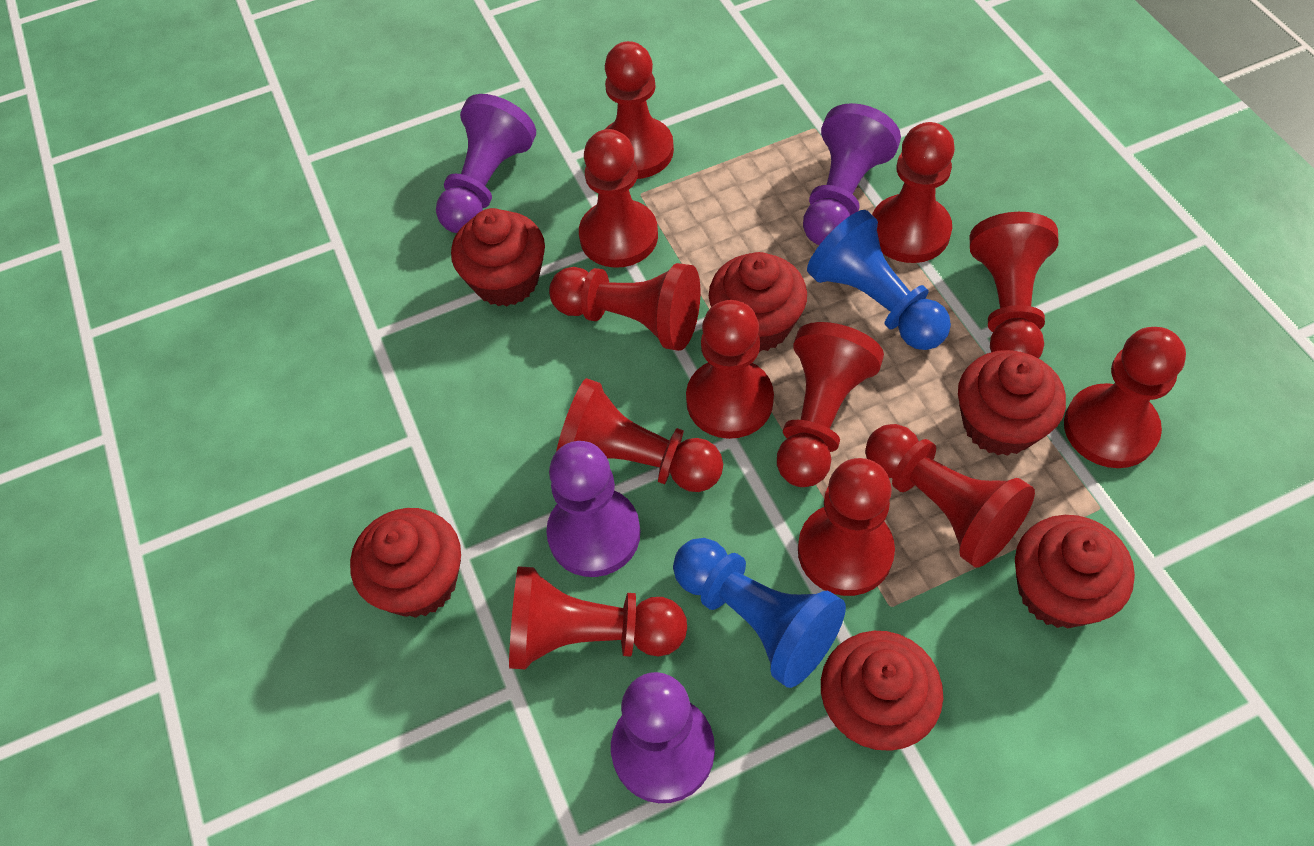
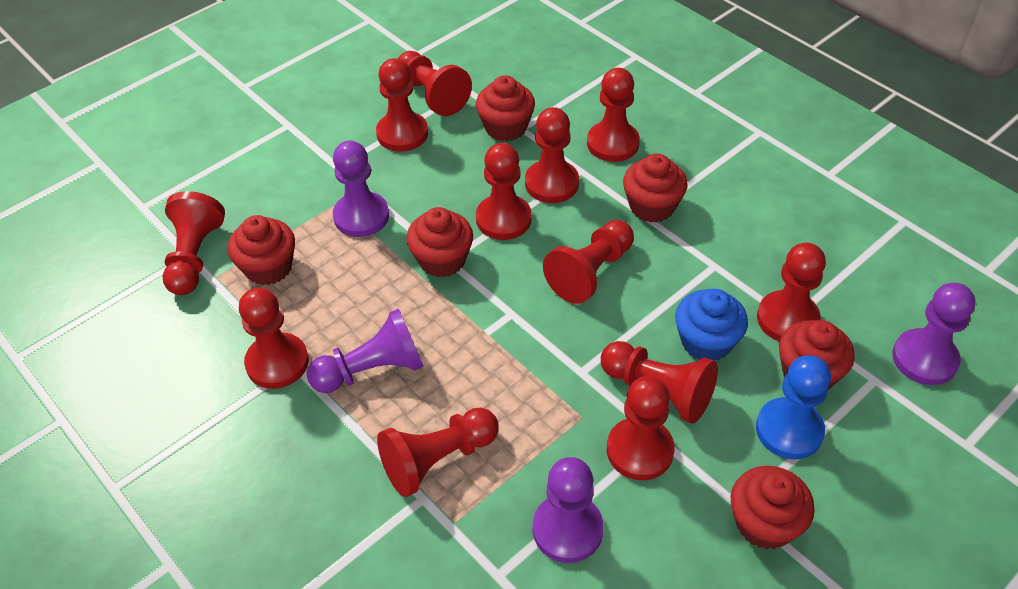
blue cupcake: 0 -> 1
blue pawn: 2 -> 1

